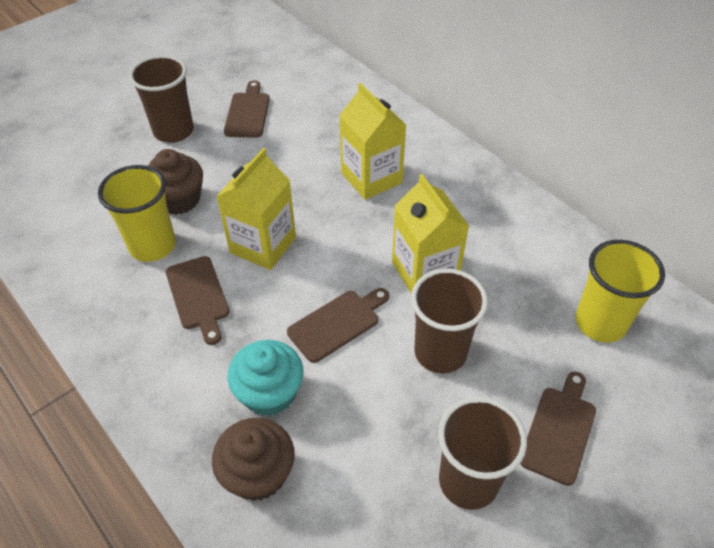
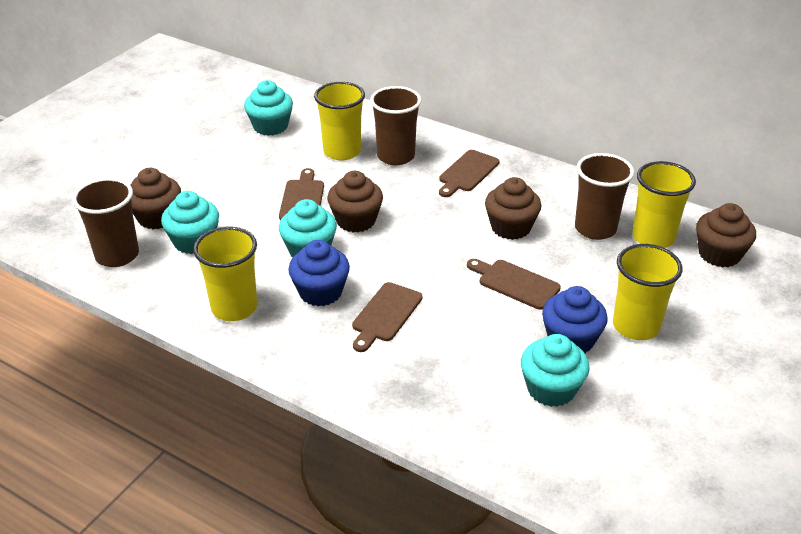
blue cupcake: 0 -> 2
brown cupcake: 2 -> 4
turquoise cupcake: 1 -> 4
yellow carton: 3 -> 0
yellow cup: 2 -> 4

